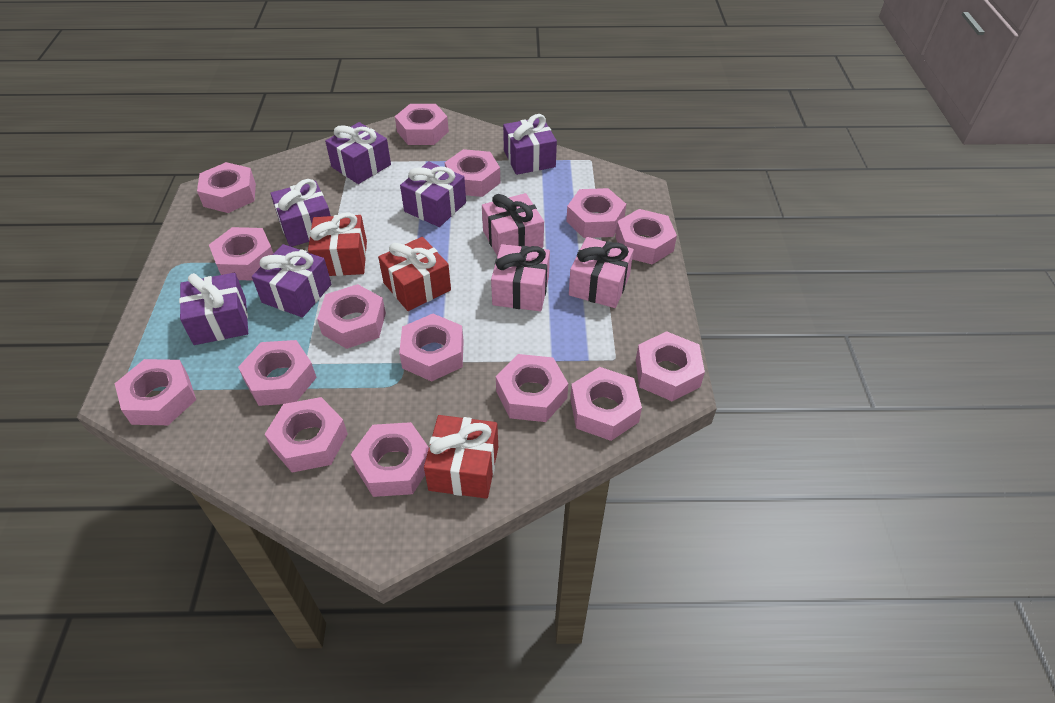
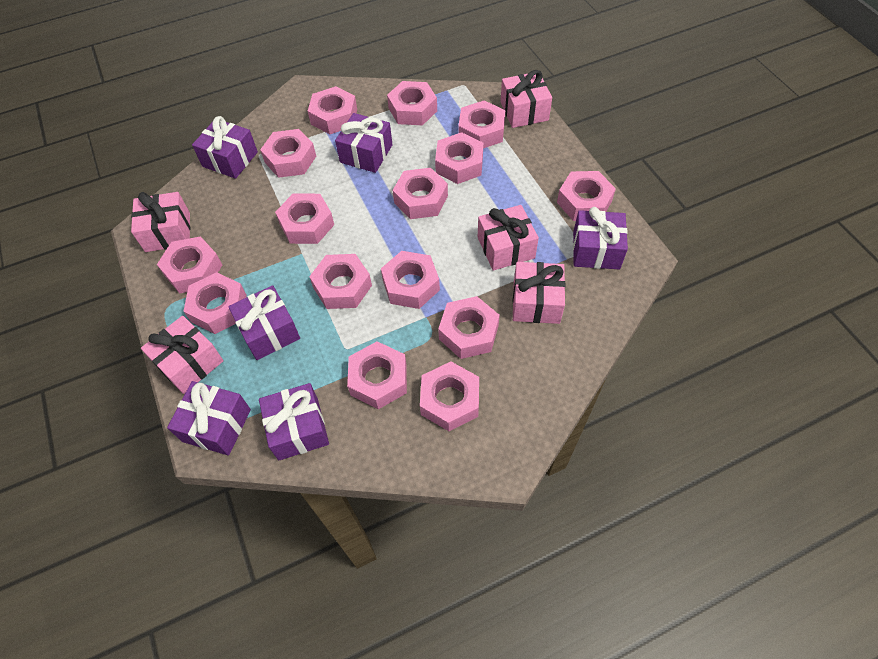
pink gift: 3 -> 5
red gift: 3 -> 0

